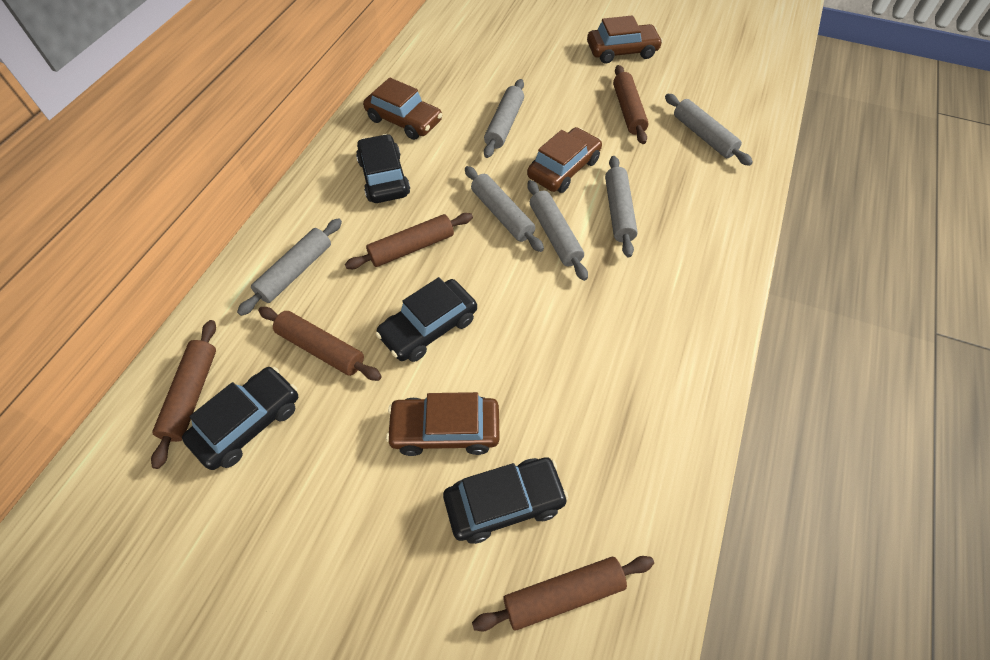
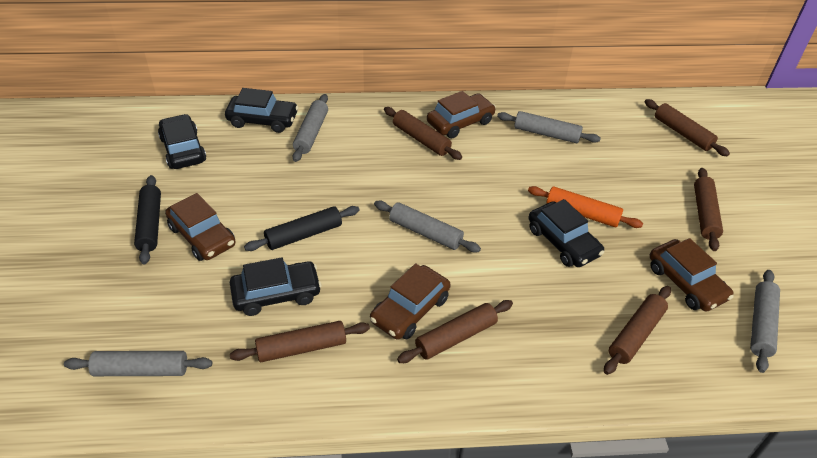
black rolling pin: 0 -> 2
brown rolling pin: 5 -> 6
grey rolling pin: 6 -> 5
orange rolling pin: 0 -> 1

